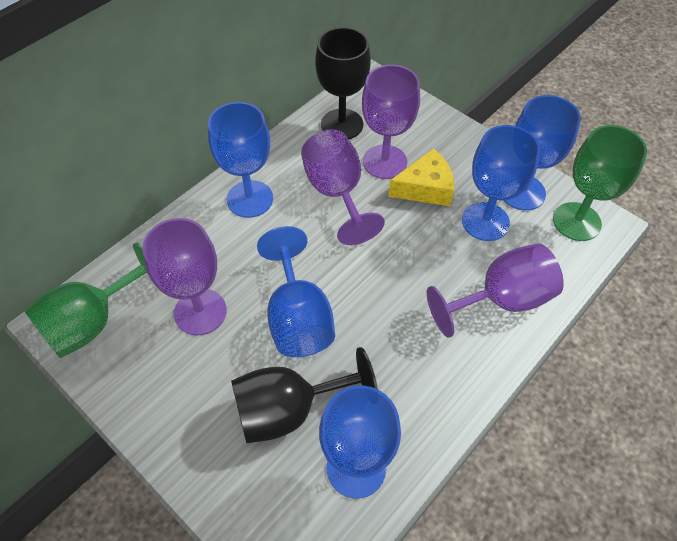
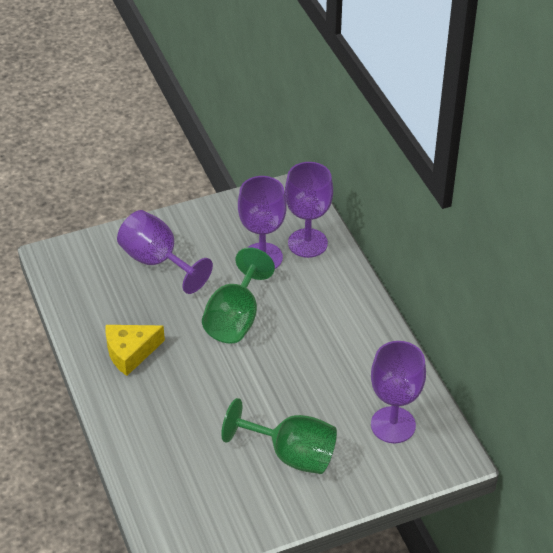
black goblet: 2 -> 0
blue goblet: 5 -> 0

